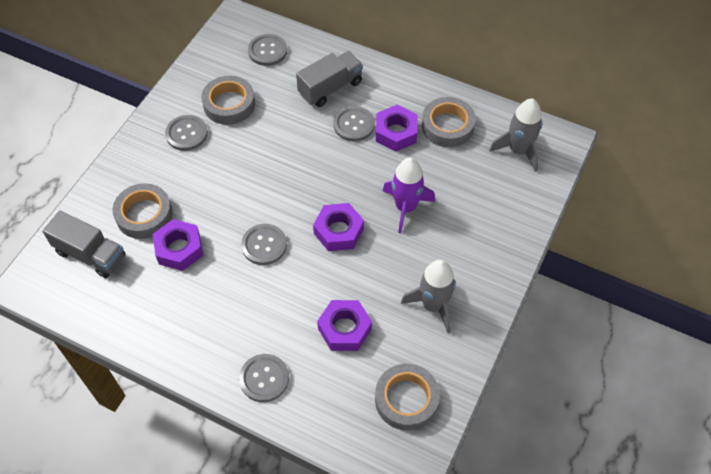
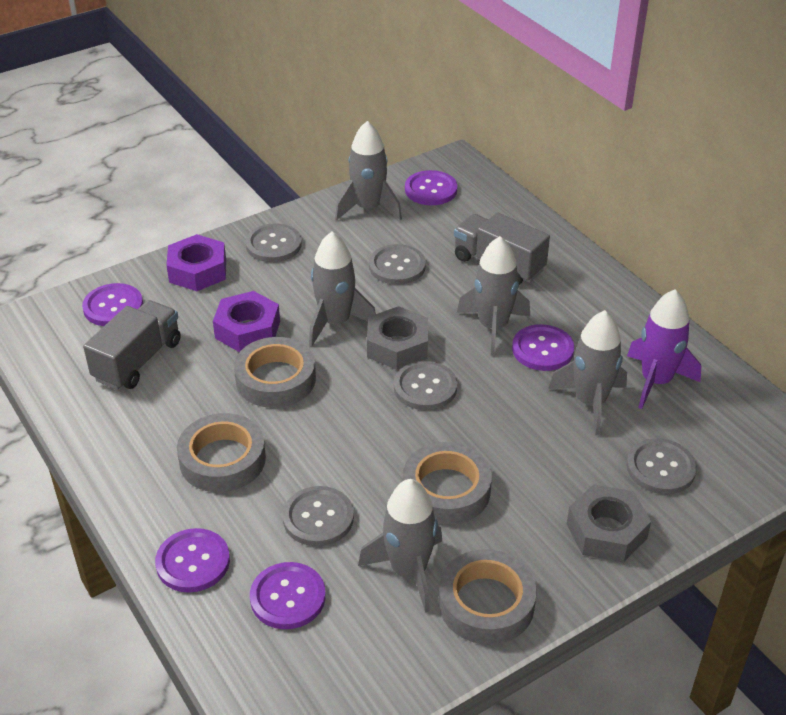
grey nut: 0 -> 2
grey rocket: 2 -> 5
purple button: 0 -> 5
purple nut: 4 -> 2

